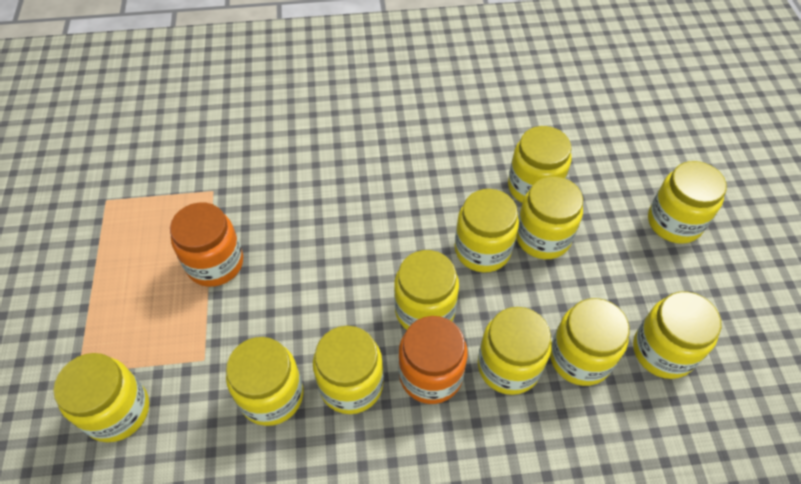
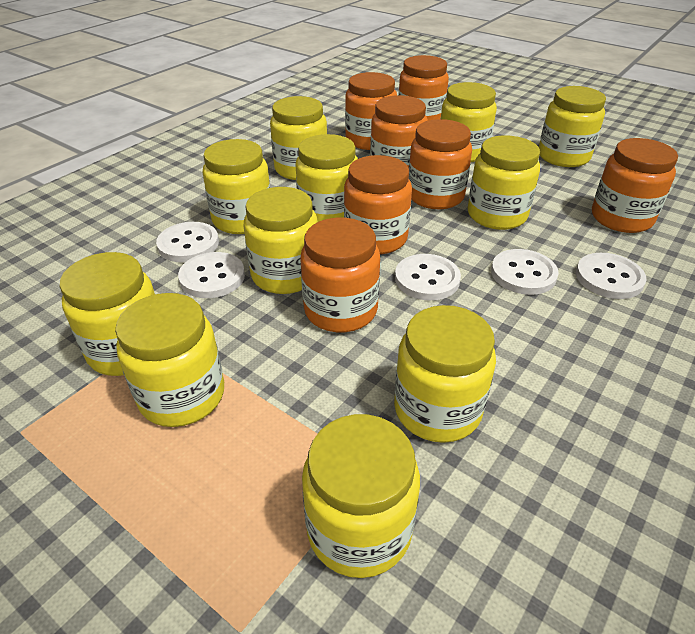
orange jar: 2 -> 7
white button: 0 -> 5

